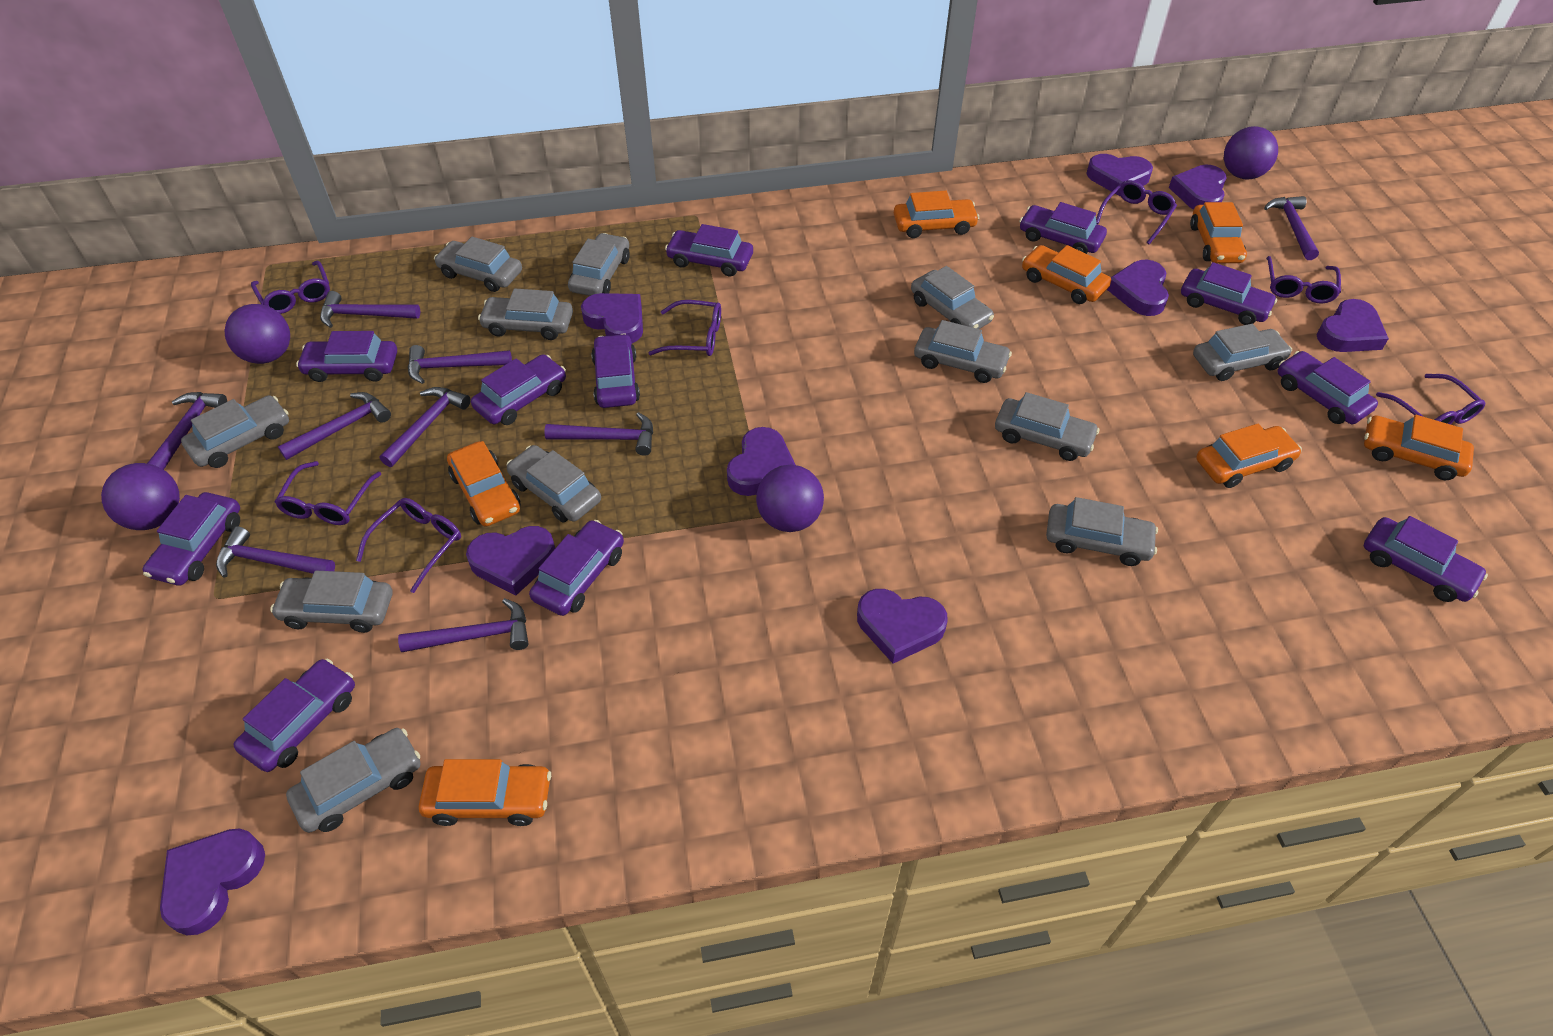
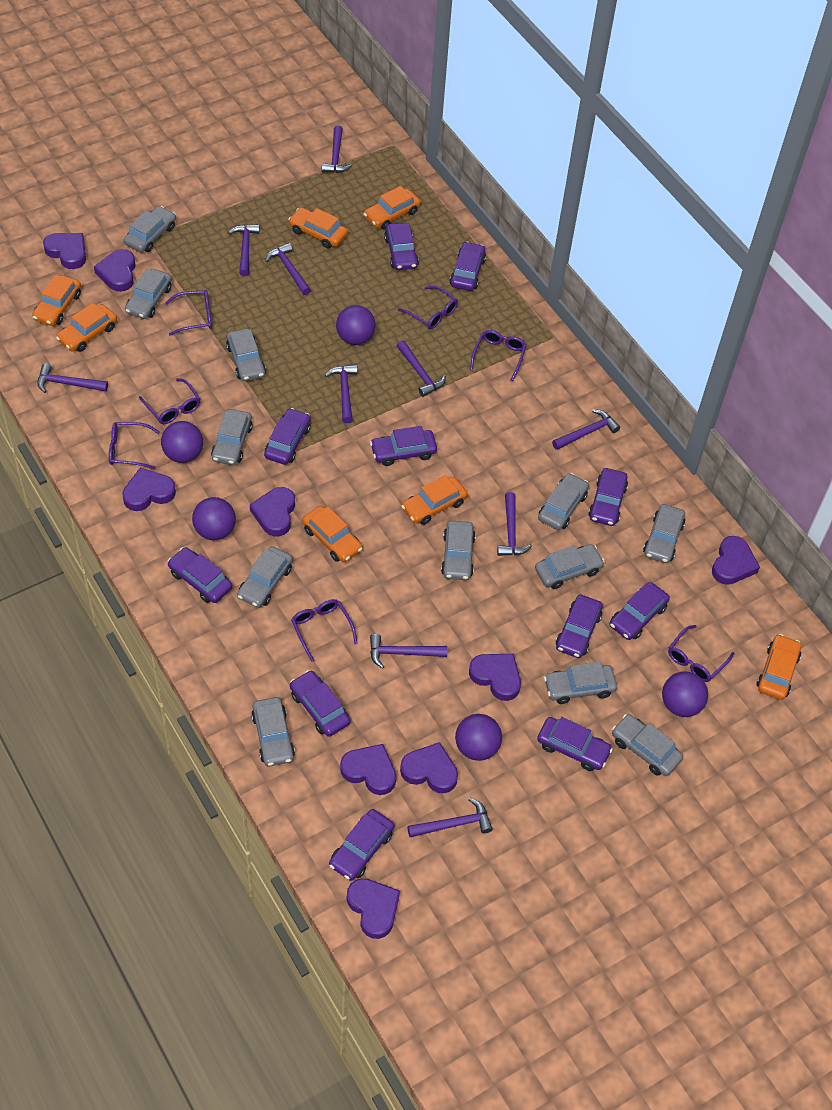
purple ball: 4 -> 5
purple hammer: 9 -> 10

